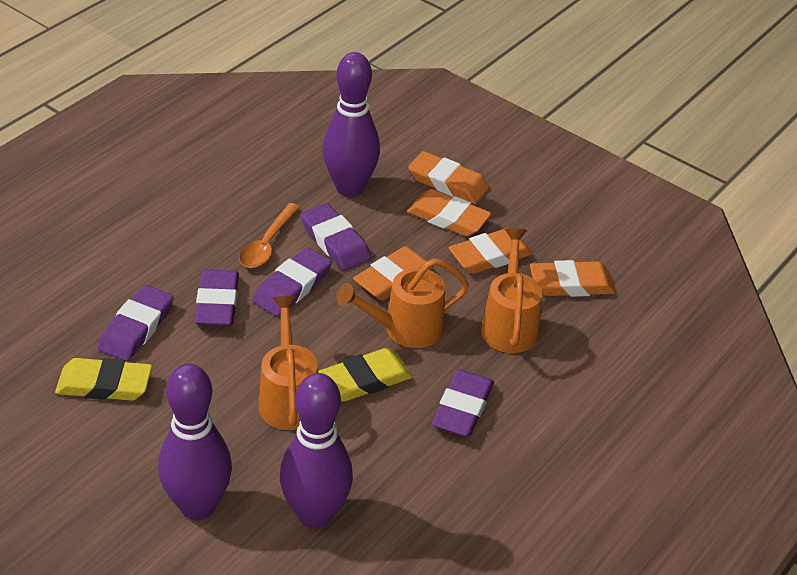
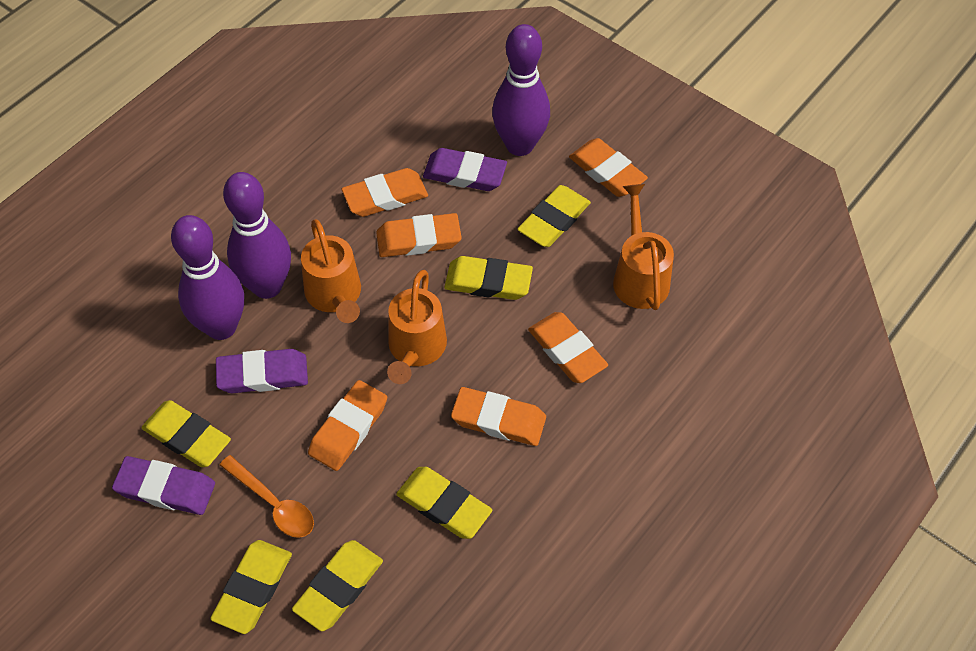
orange eraser: 5 -> 6
purple eraser: 5 -> 3
yellow eraser: 2 -> 6

